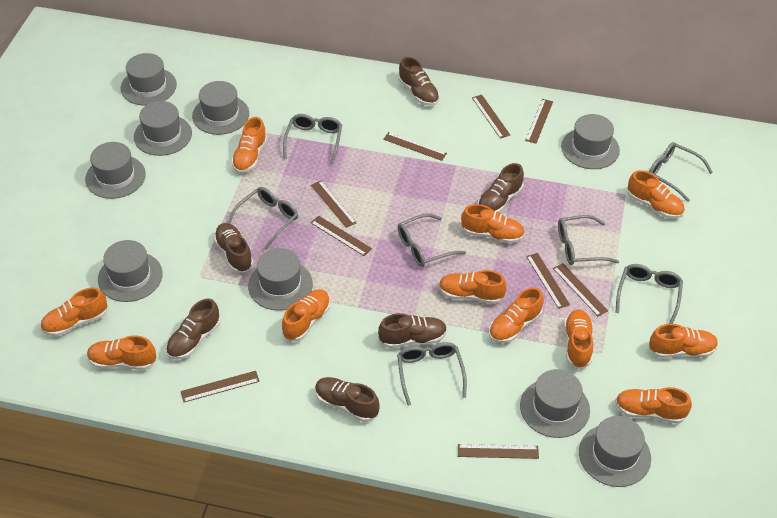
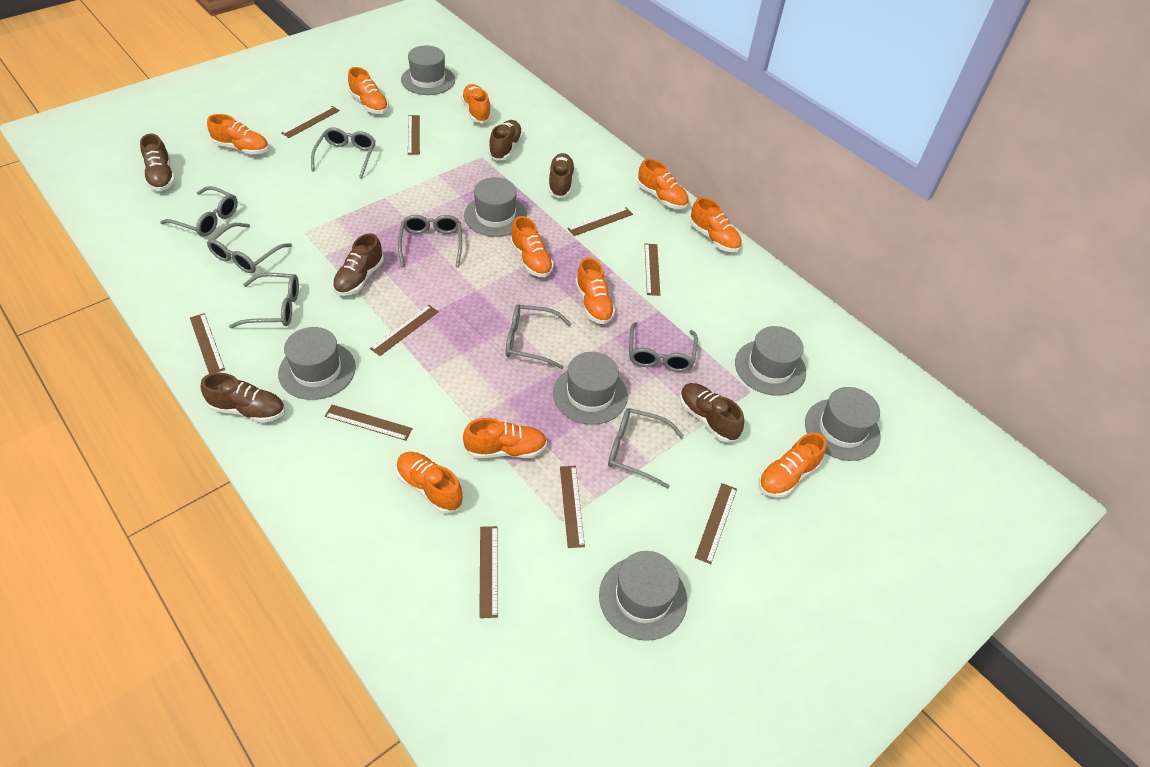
brown ruler: 9 -> 10
grey glasses: 7 -> 8
grey hat: 9 -> 7
orange shoe: 11 -> 10

